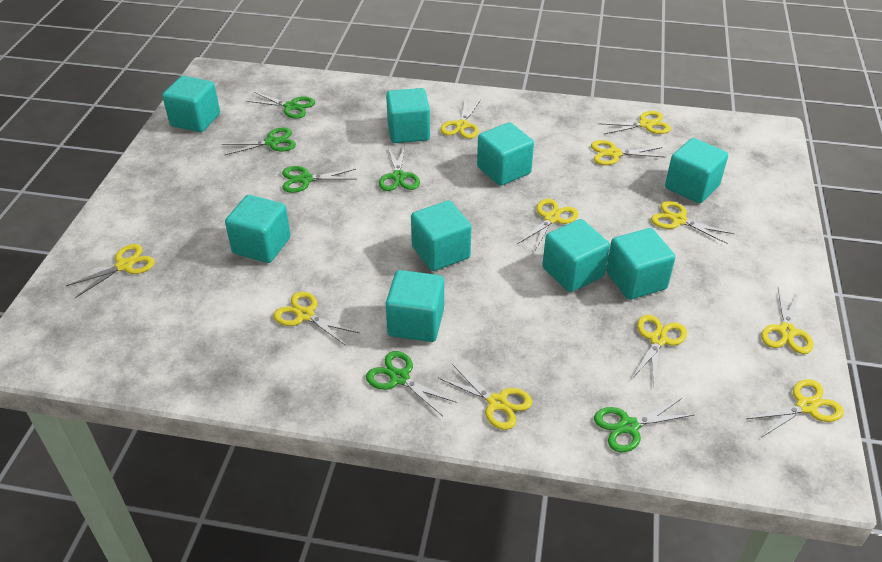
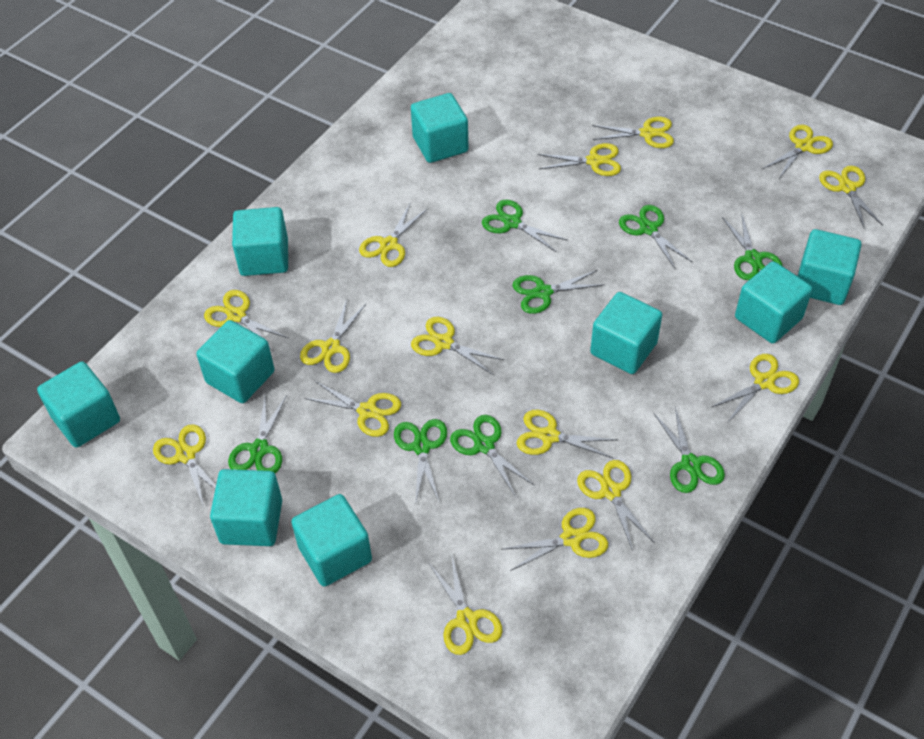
green scissors: 6 -> 8
yellow scissors: 11 -> 15

